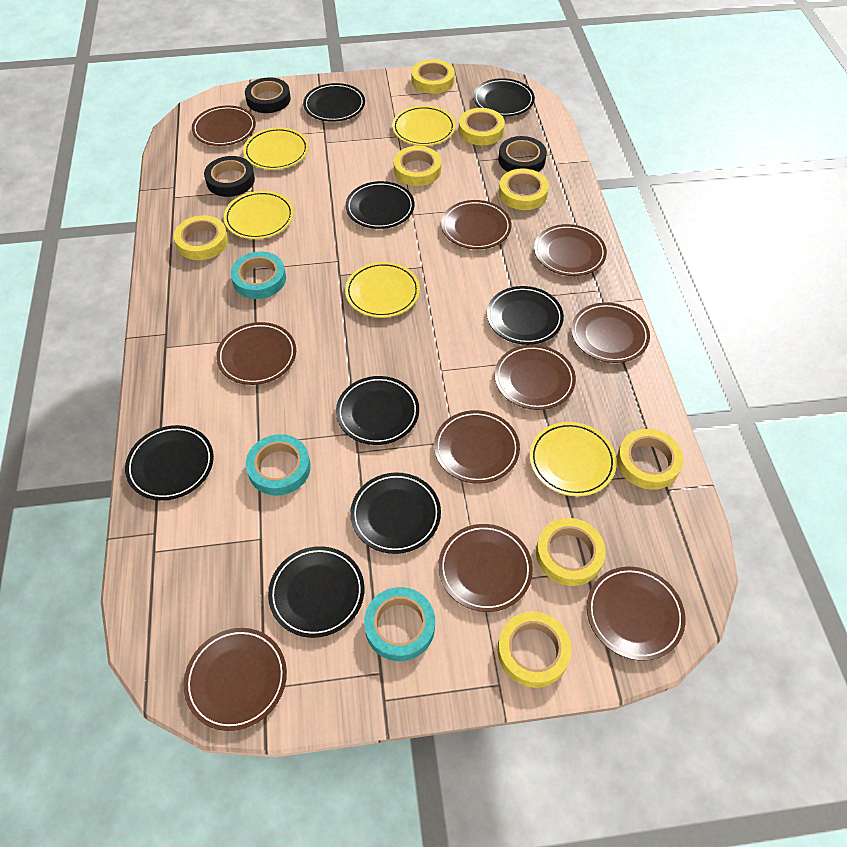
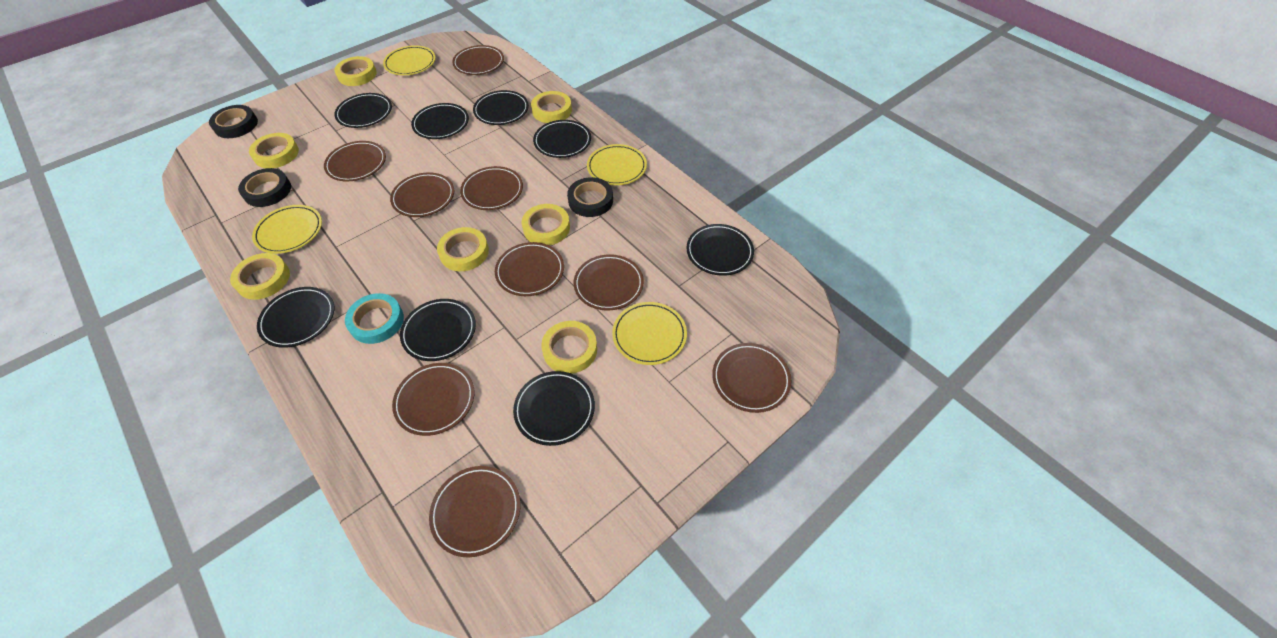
brown plate: 10 -> 9
turquoise tape: 3 -> 1
yellow plate: 5 -> 4
yellow tape: 8 -> 7

